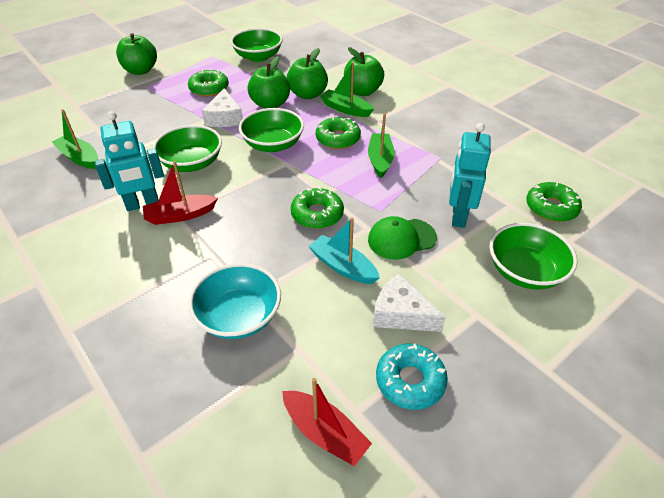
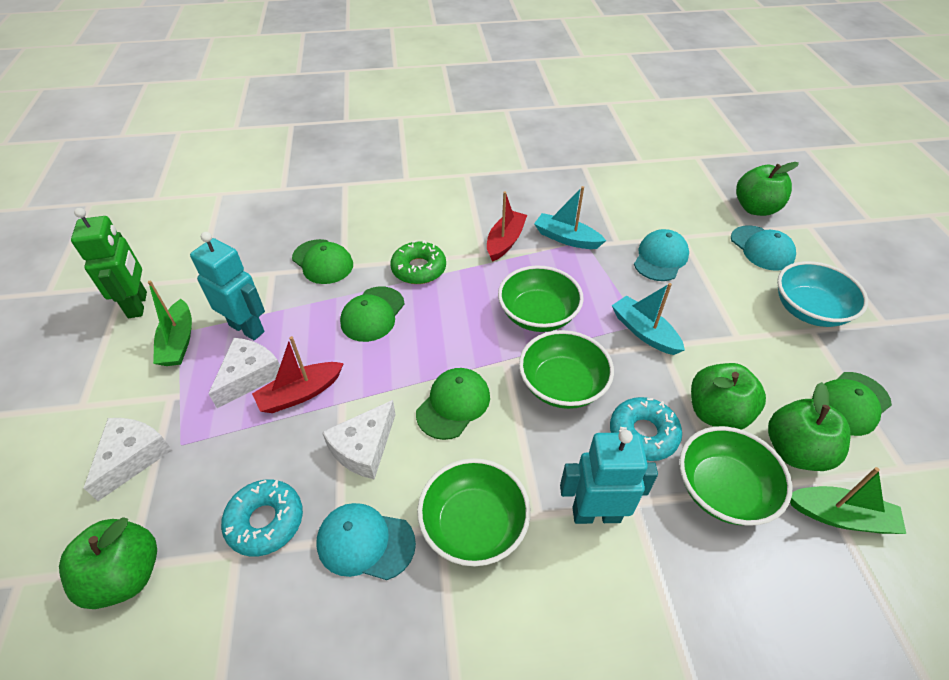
green boat: 3 -> 2
green cap: 1 -> 4
green donut: 4 -> 1
green robot: 0 -> 1
turquoise boat: 1 -> 2
turquoise cap: 0 -> 3
turquoise donut: 1 -> 2
white cheese: 2 -> 3

